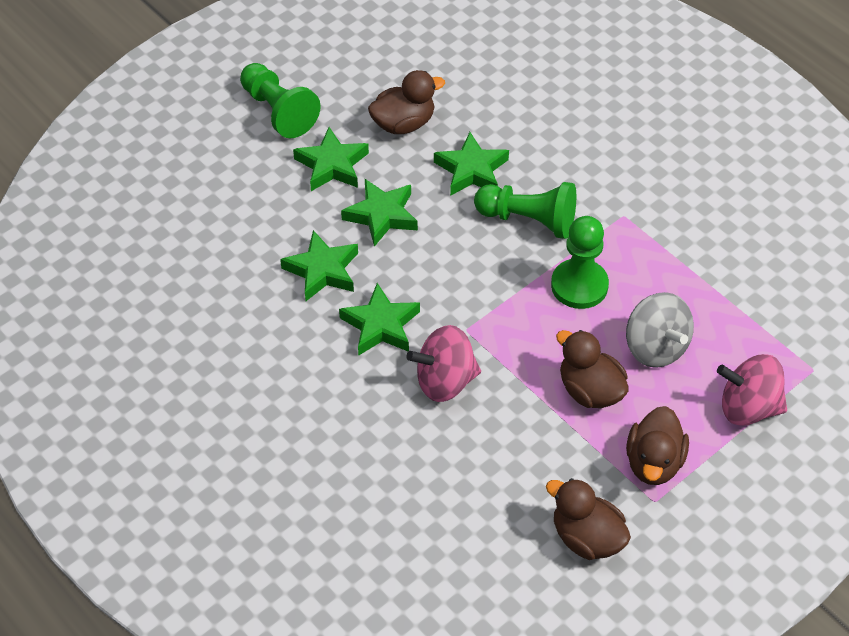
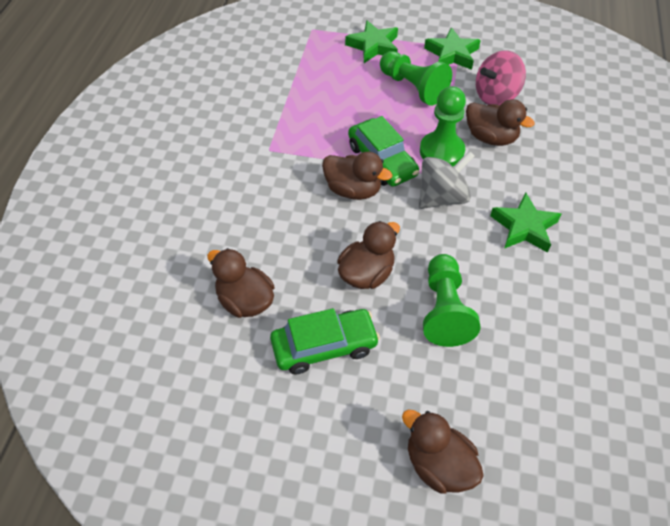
brown duck: 4 -> 5
green car: 0 -> 2
green star: 5 -> 3
pink spinning top: 2 -> 1

